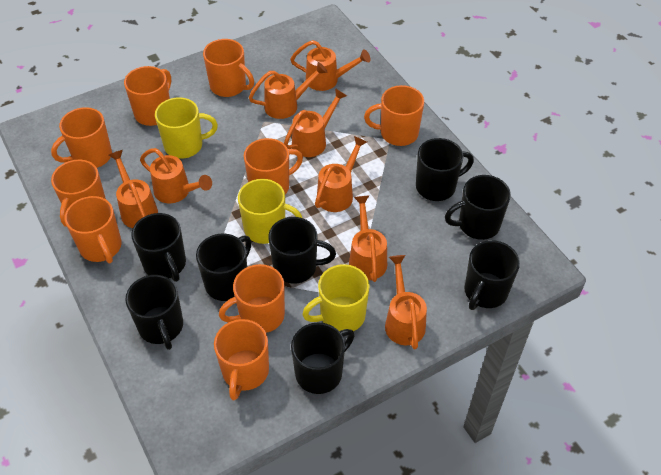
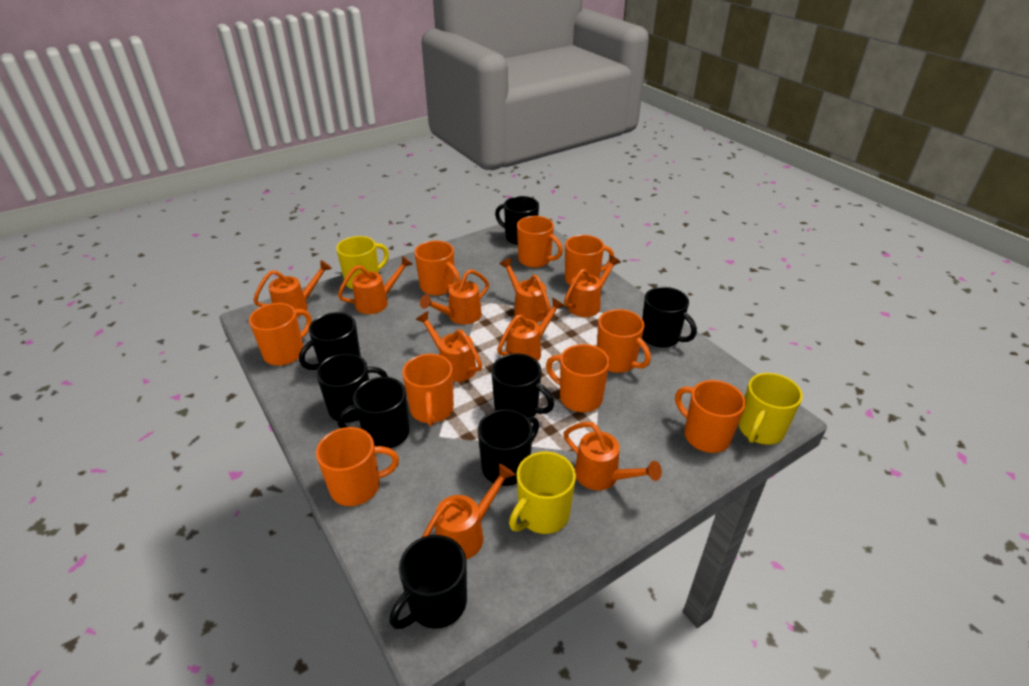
orange watering can: 8 -> 9

